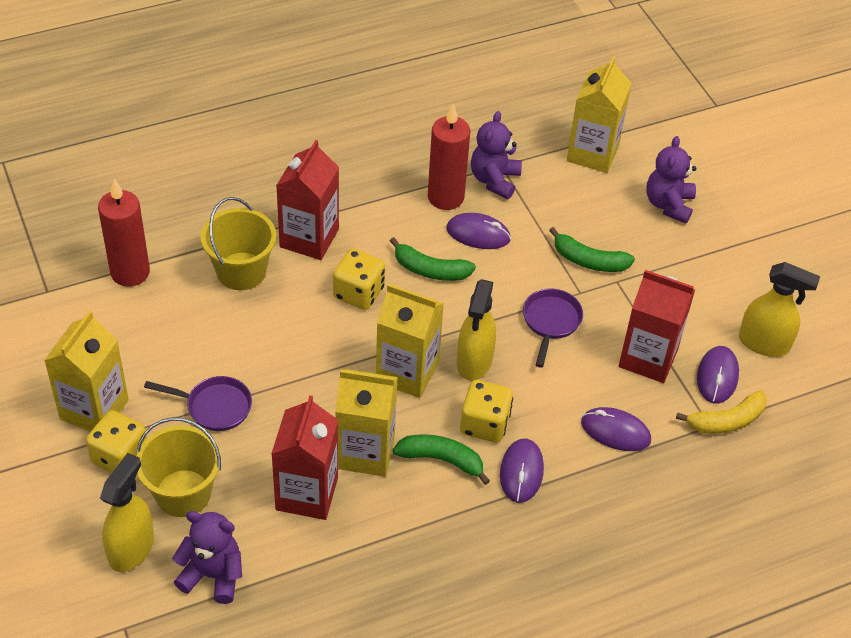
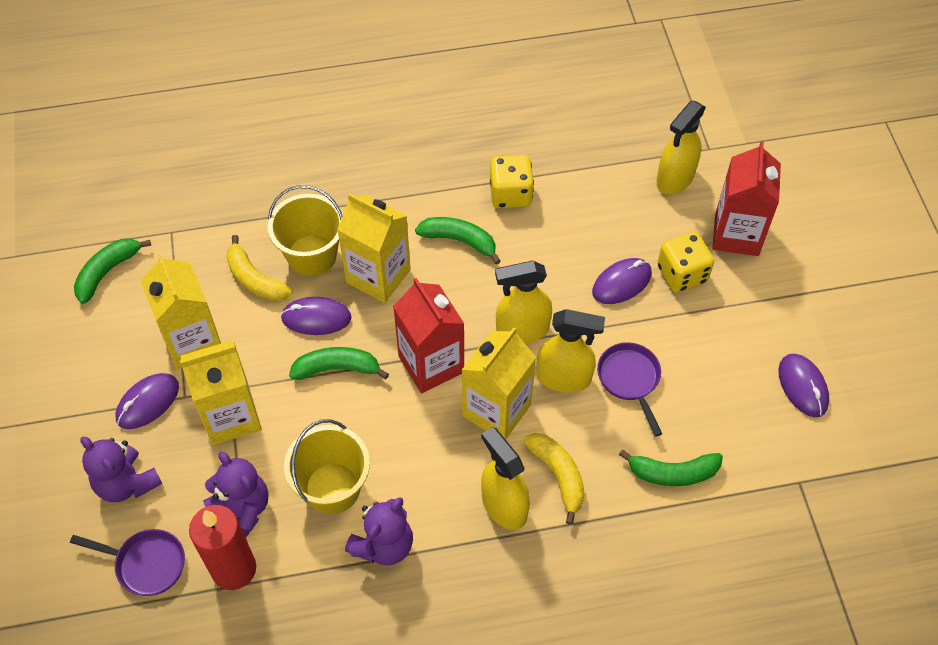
green banana: 3 -> 4
red candle: 2 -> 1
red carton: 3 -> 2
yellow banana: 1 -> 2
yellow dice: 3 -> 2
yellow spray bottle: 3 -> 4

